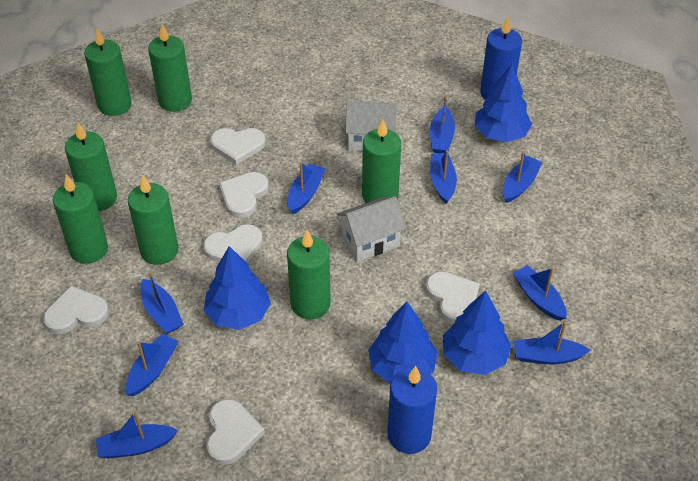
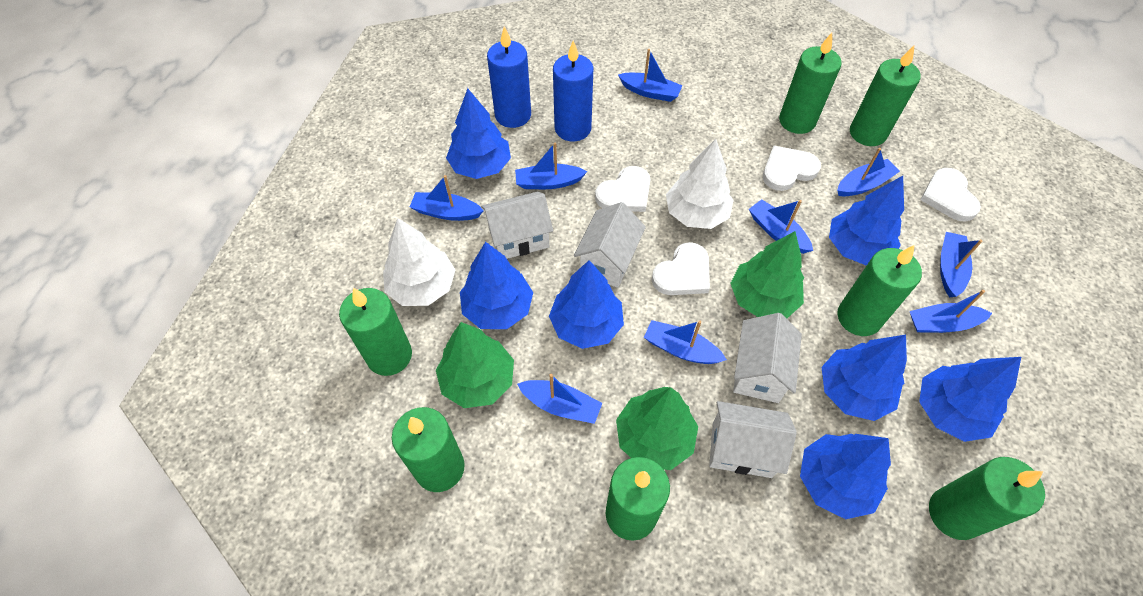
blue tree: 4 -> 7
green tree: 0 -> 3
white heart: 6 -> 4
white house: 2 -> 4
white tree: 0 -> 2

